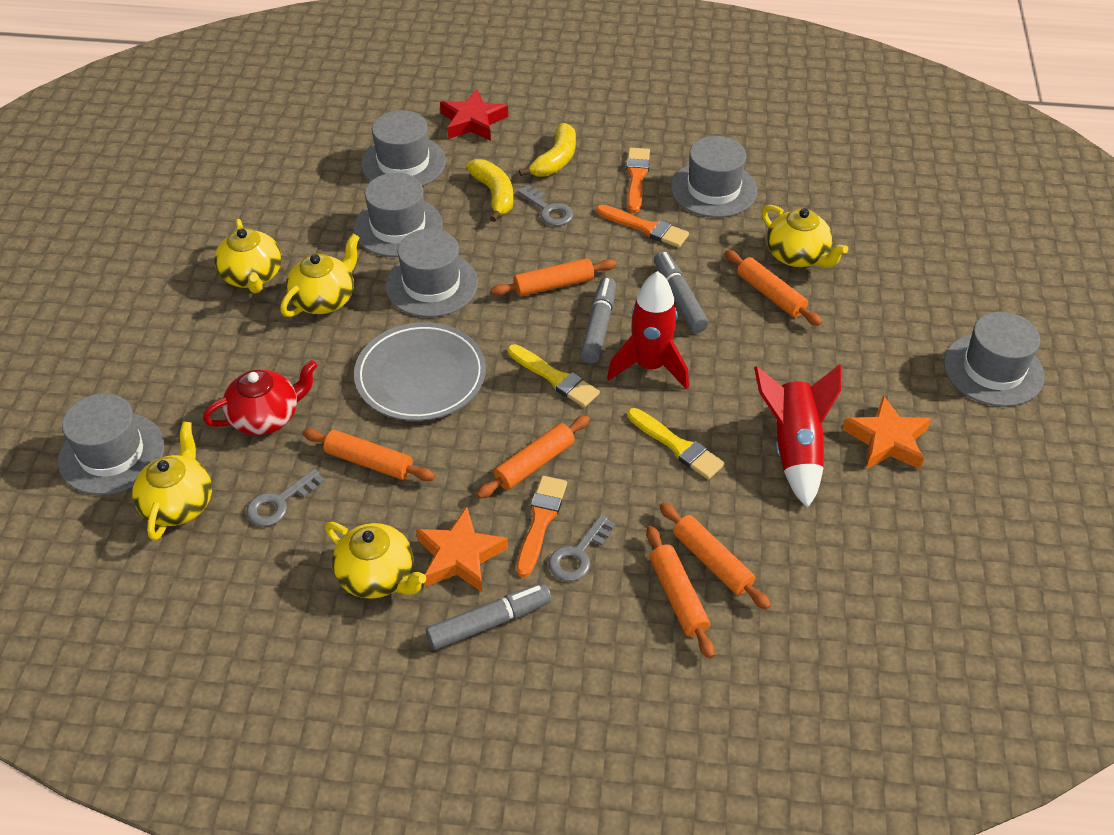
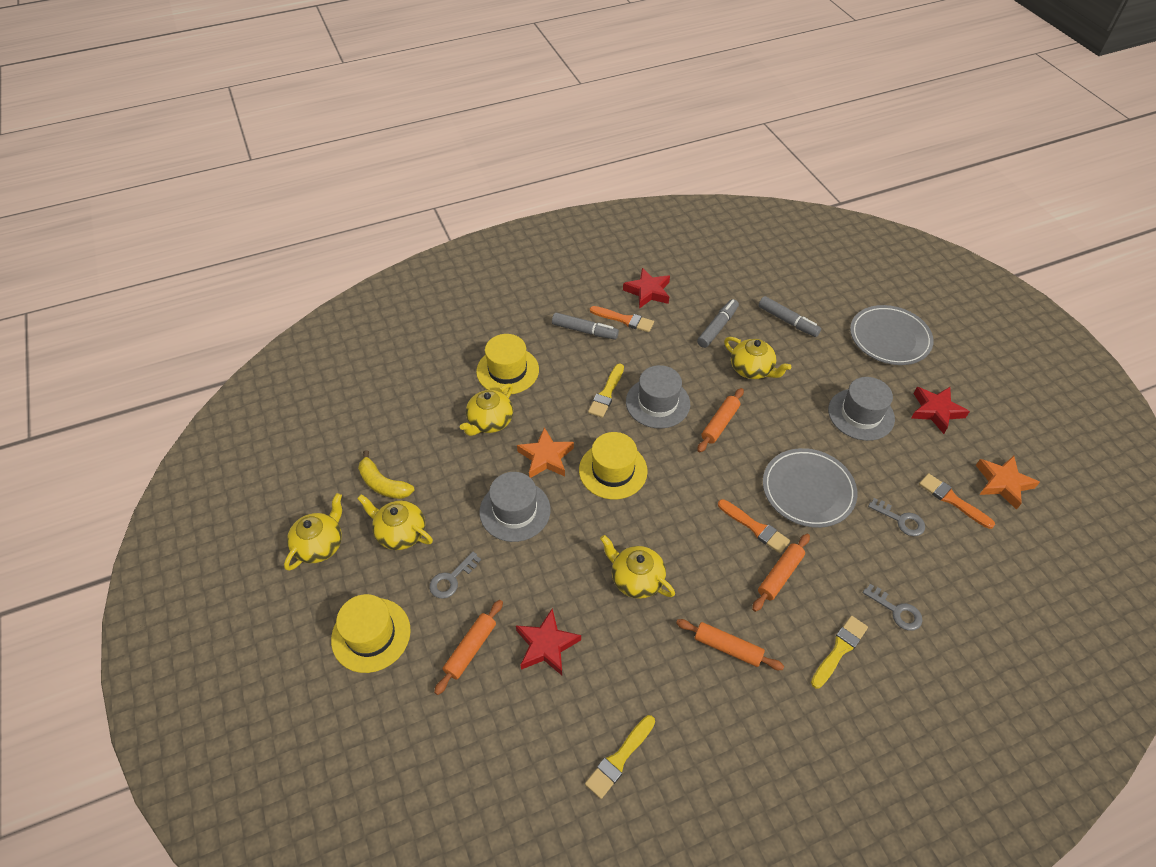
grey hat: 6 -> 3
grey plate: 1 -> 2
orange rolling pin: 6 -> 4
red rocket: 2 -> 0
red star: 1 -> 3
red teapot: 1 -> 0
yellow banana: 2 -> 1
yellow brush: 2 -> 3
yellow hat: 0 -> 3

